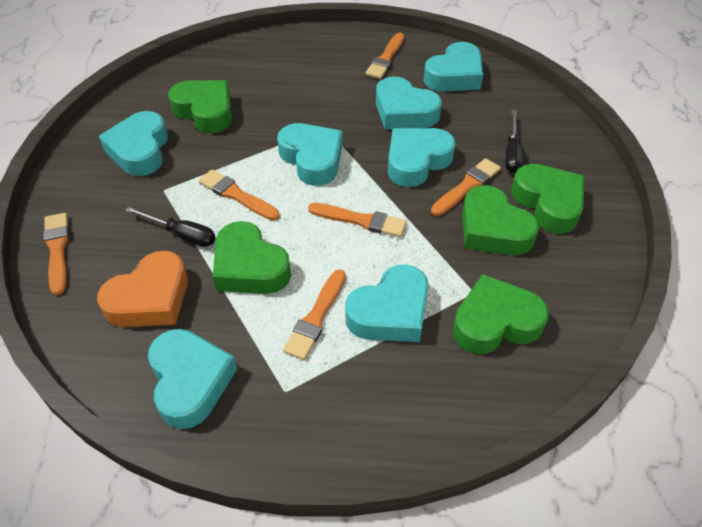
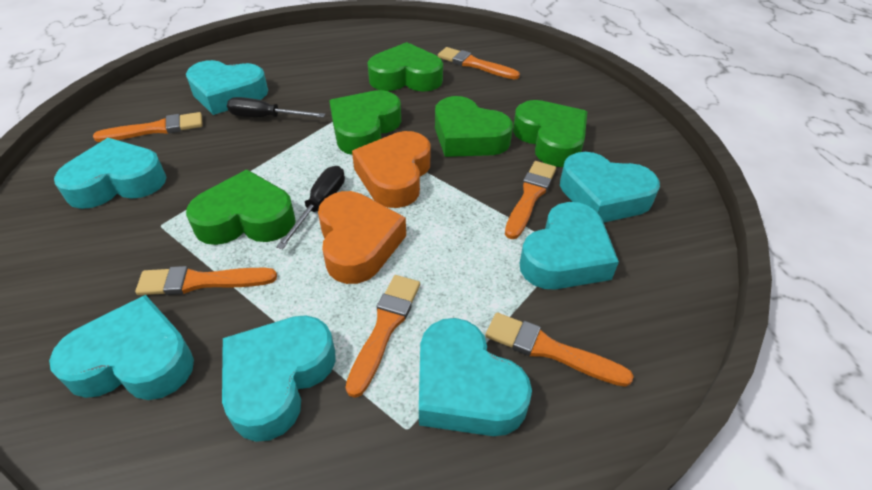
orange heart: 1 -> 2

